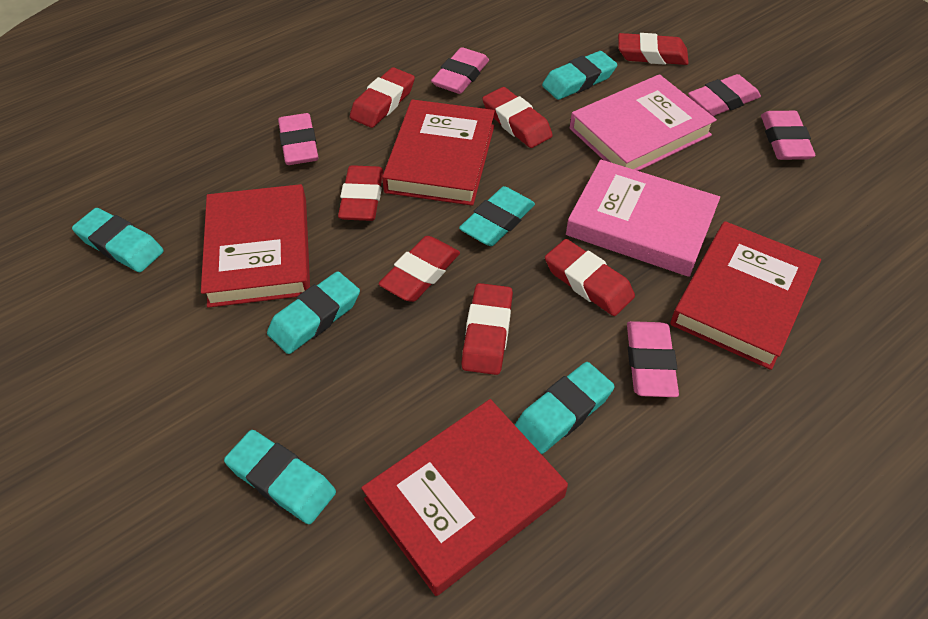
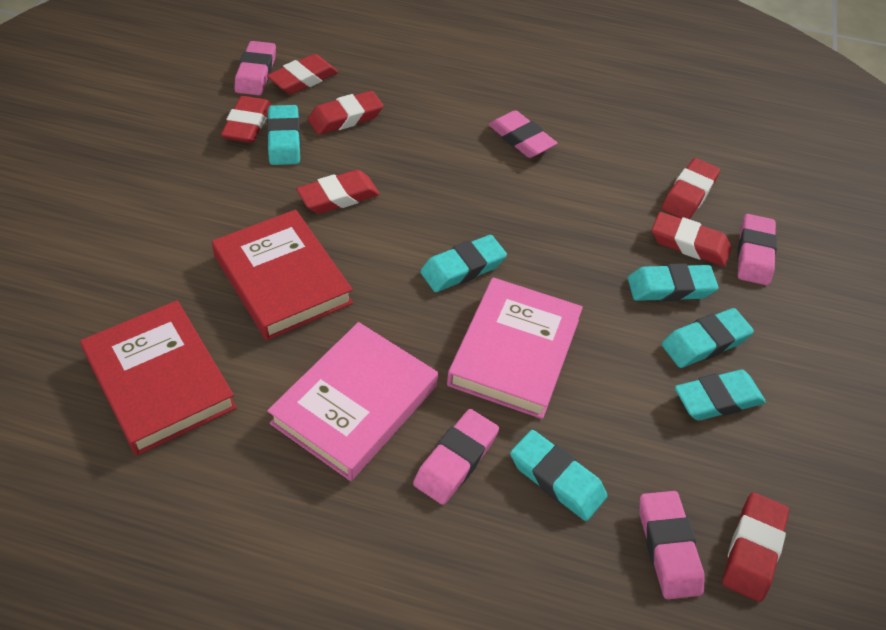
red book: 4 -> 2

